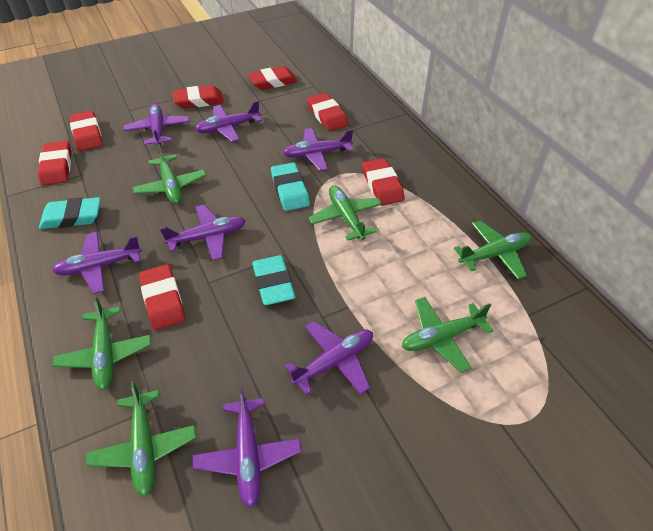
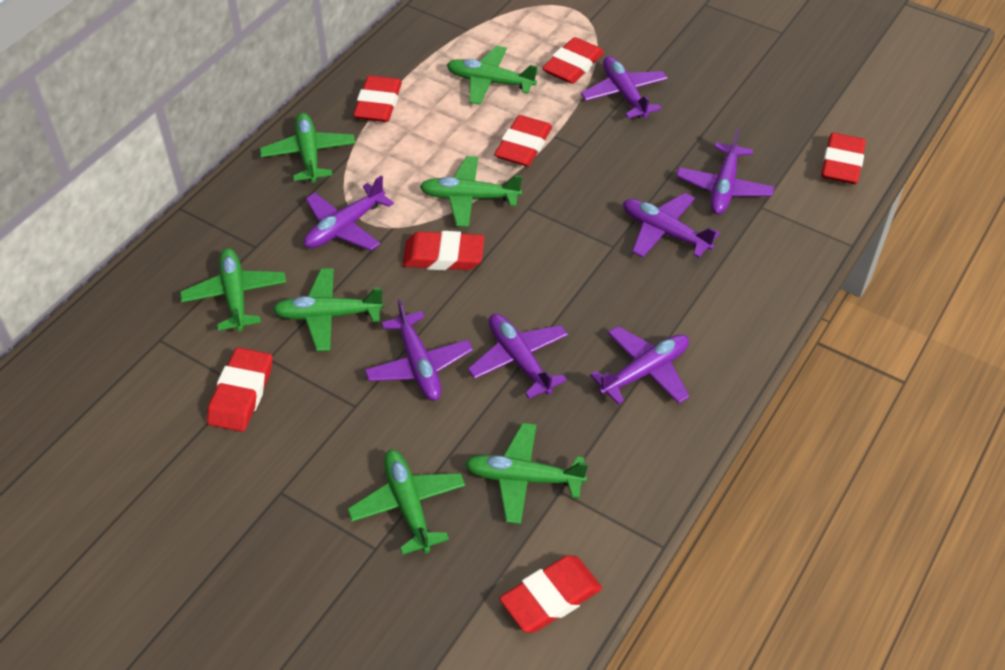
green plane: 6 -> 7
turquoise eraser: 3 -> 0

